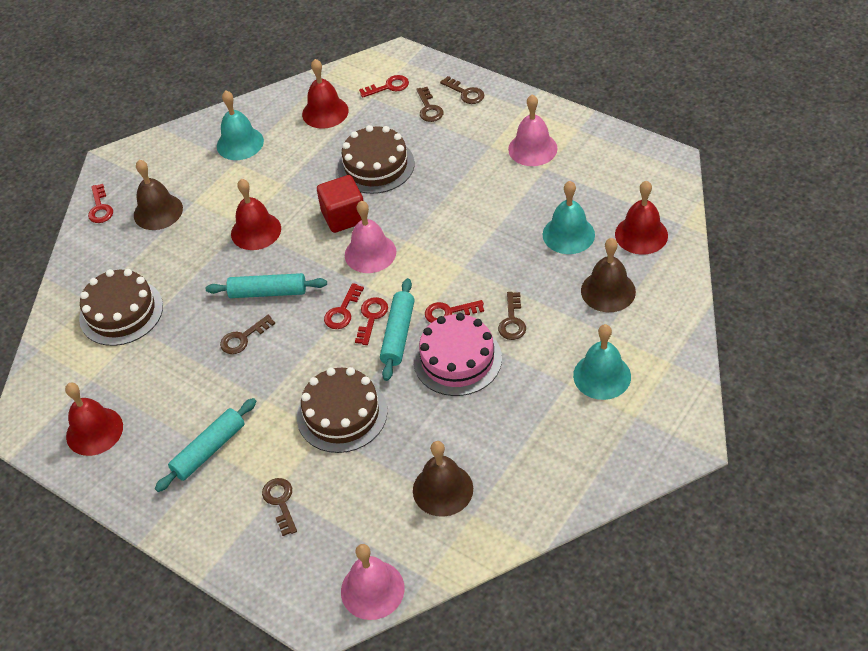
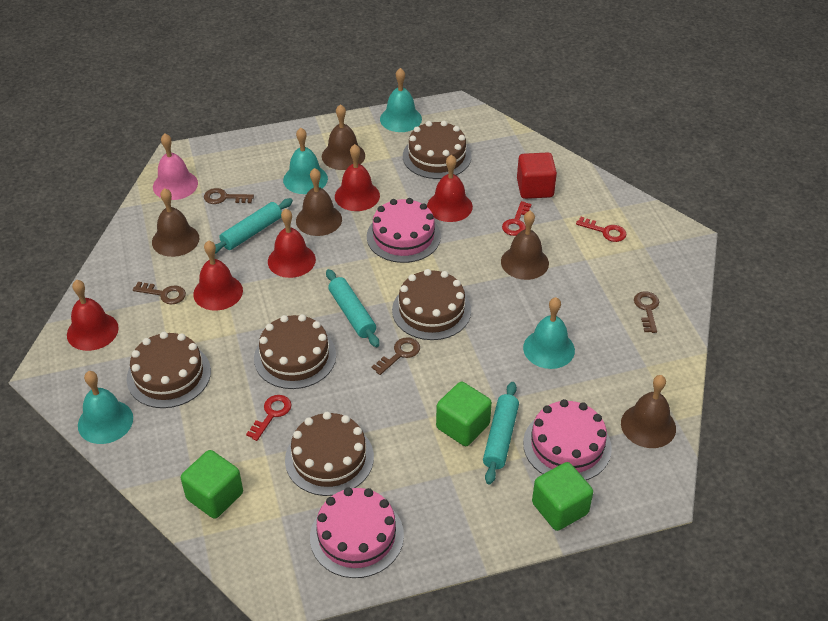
brown bell: 3 -> 5
brown cake: 3 -> 5
brown key: 5 -> 4
green cube: 0 -> 3
pink bell: 3 -> 1
pink cake: 1 -> 3
red bell: 4 -> 5
red key: 5 -> 3
turquoise bell: 3 -> 4

